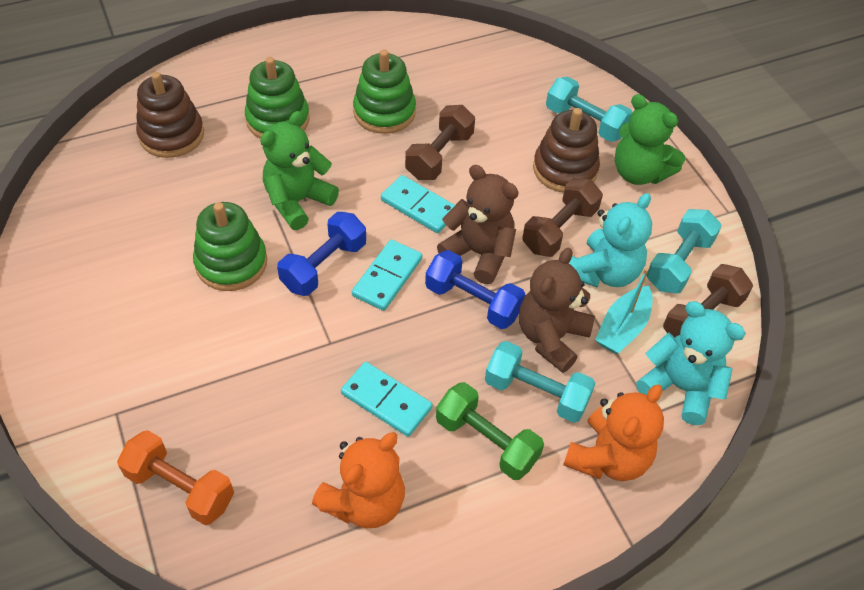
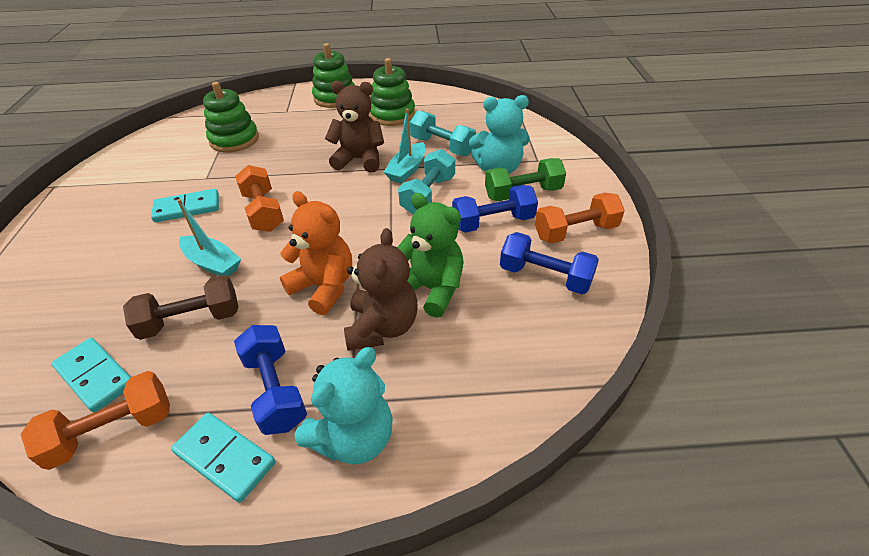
blue dumbbell: 2 -> 3
brown dumbbell: 3 -> 1
brown stacking toy: 2 -> 0
green teddy bear: 2 -> 1
orange dumbbell: 1 -> 3
orange teddy bear: 2 -> 1
turquoise boat: 1 -> 2
turquoise dumbbell: 3 -> 2

